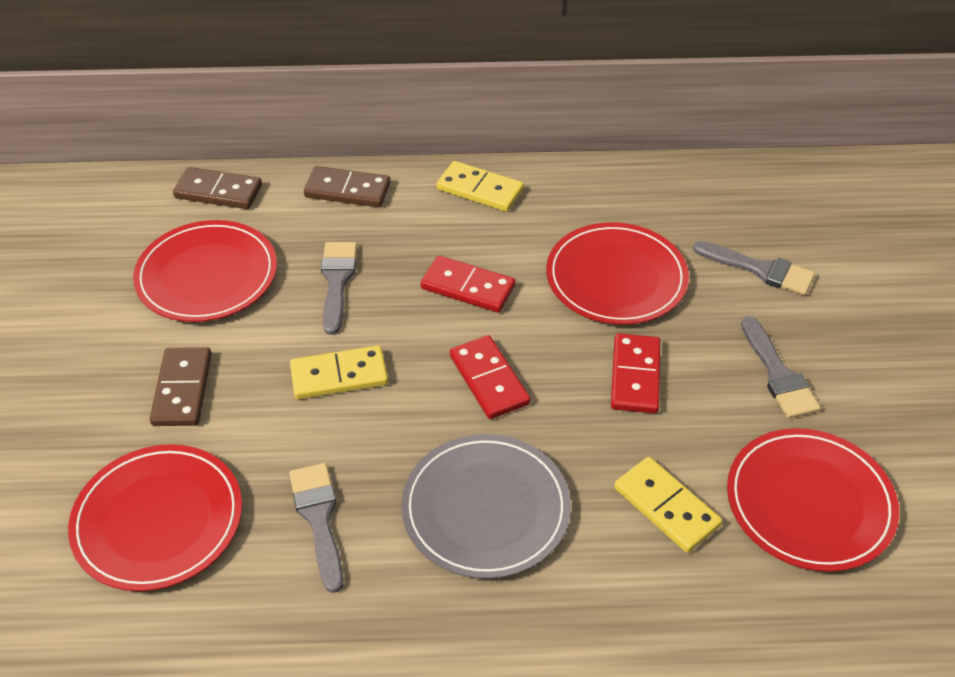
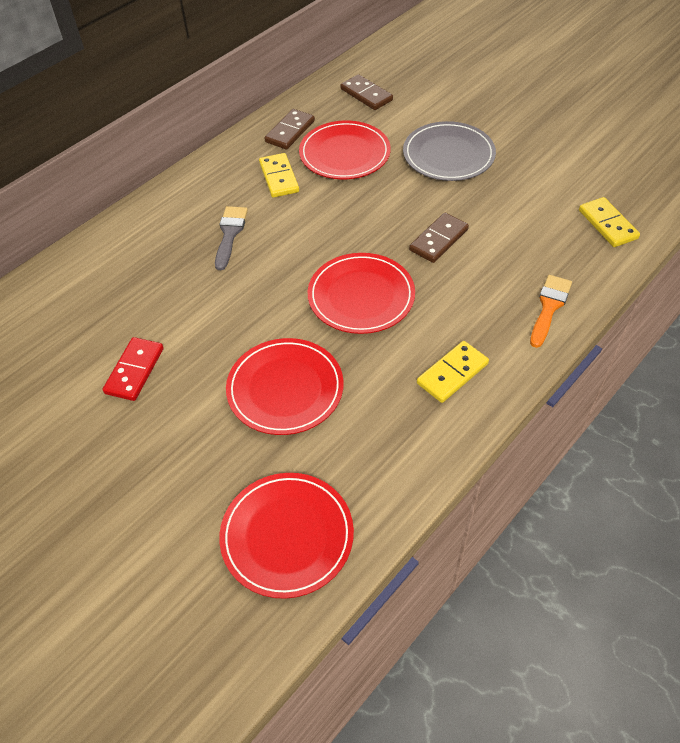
grey brush: 4 -> 1
orange brush: 0 -> 1
red domino: 3 -> 1

